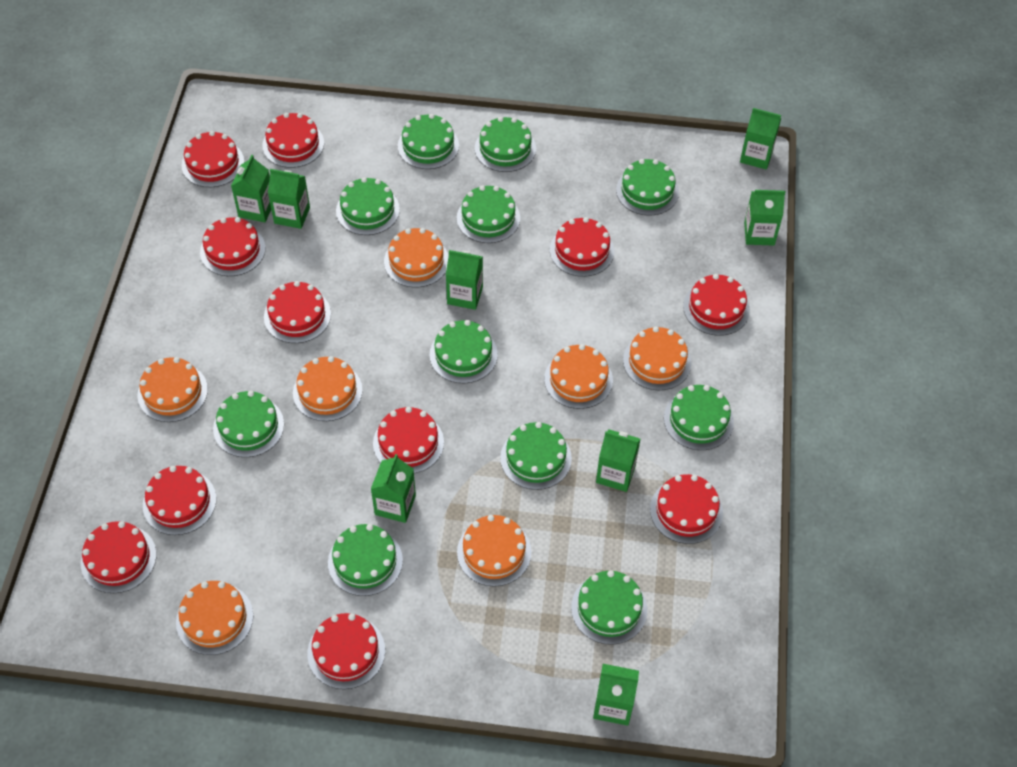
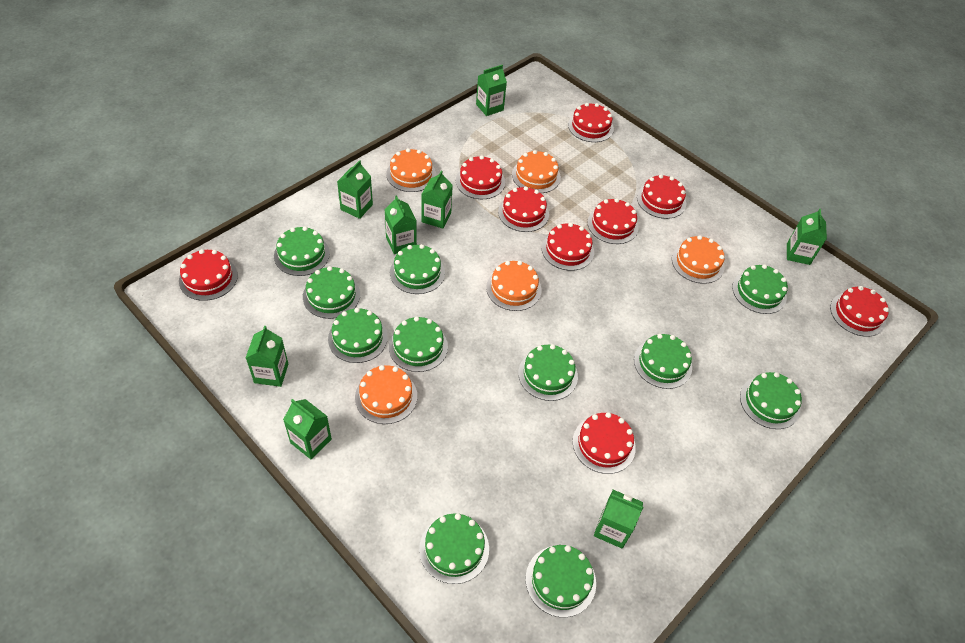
orange cake: 7 -> 5
red cake: 11 -> 9

